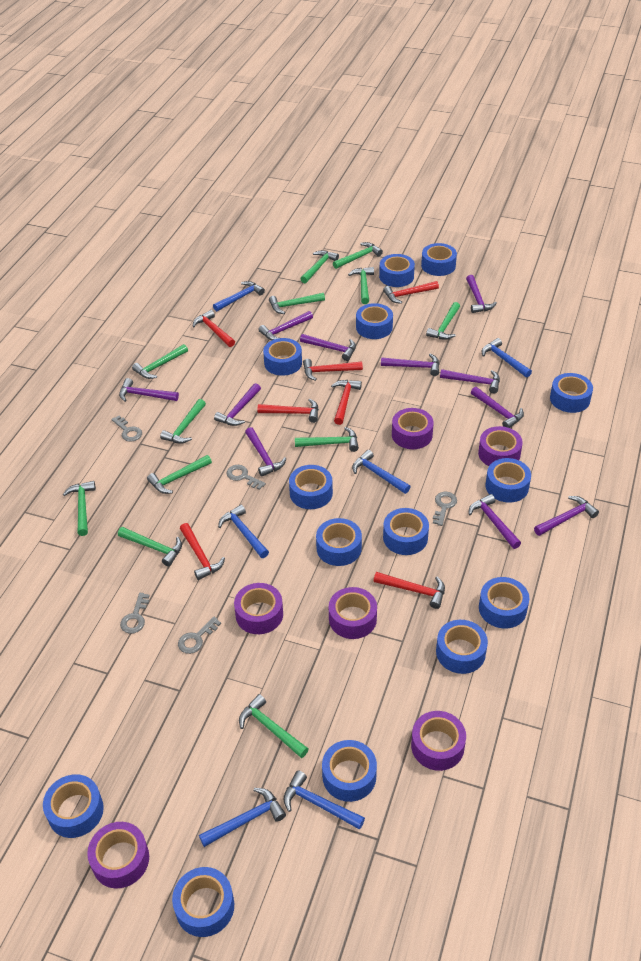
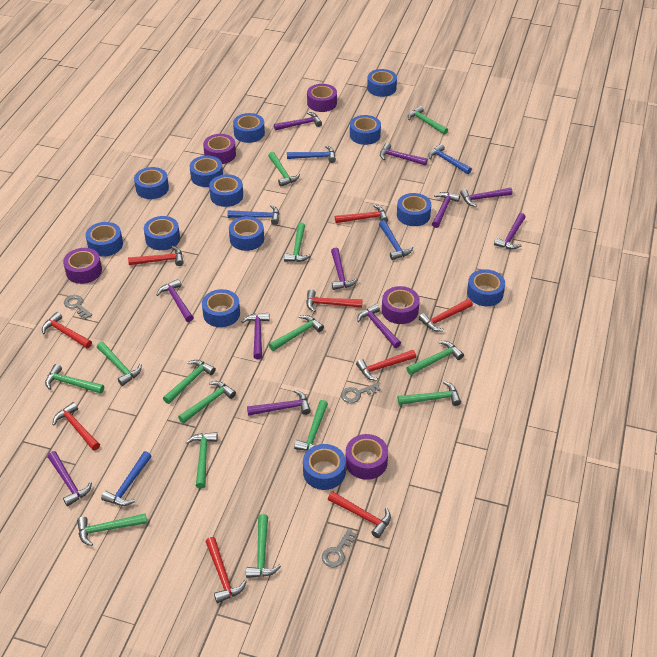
blue hammer: 6 -> 5
blue tape: 14 -> 13
green hammer: 12 -> 14
grey key: 5 -> 3
purple tape: 6 -> 5
red hammer: 7 -> 9

